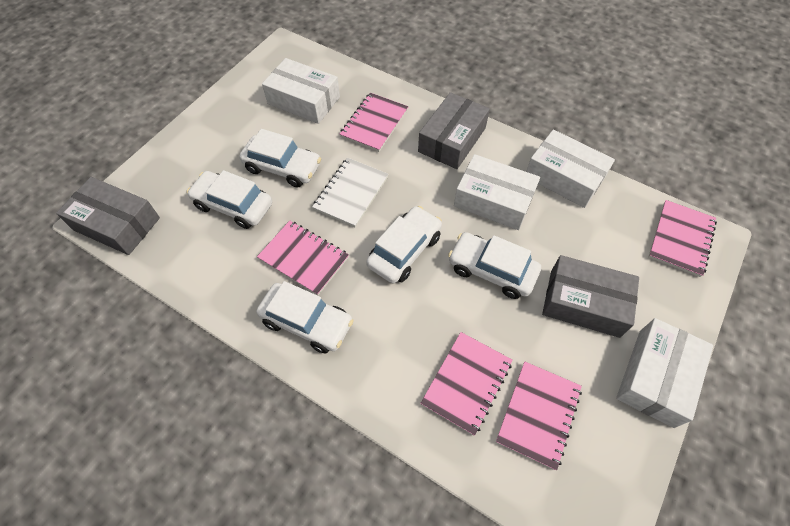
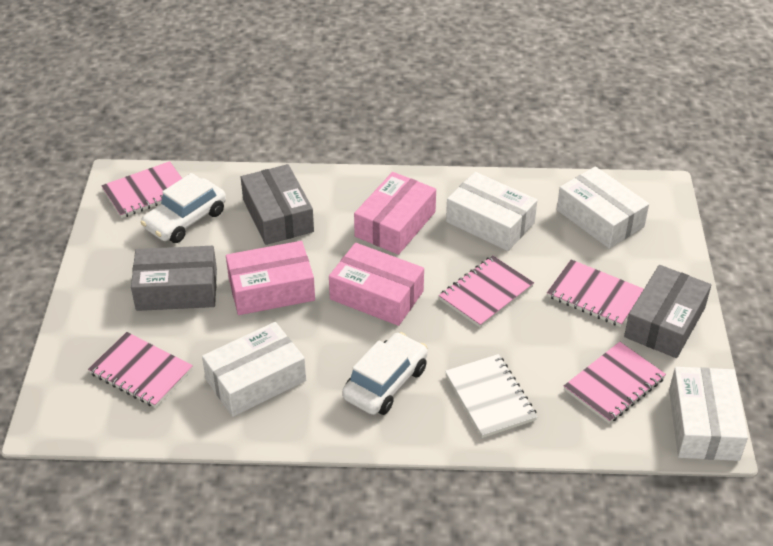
pink box: 0 -> 3
white car: 5 -> 2

